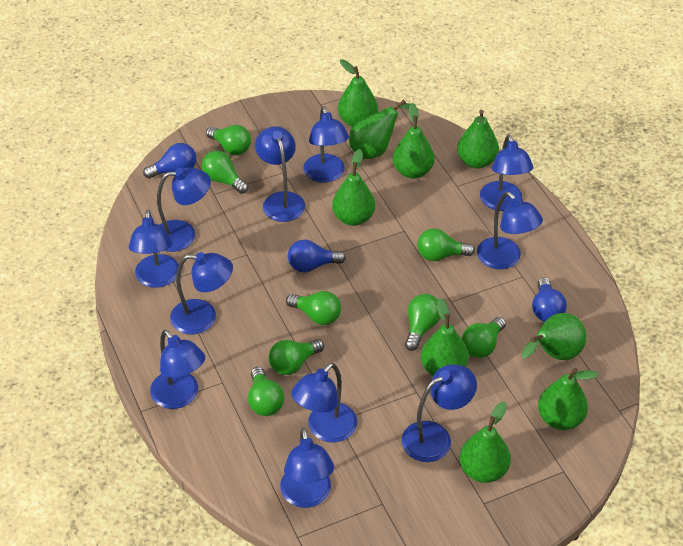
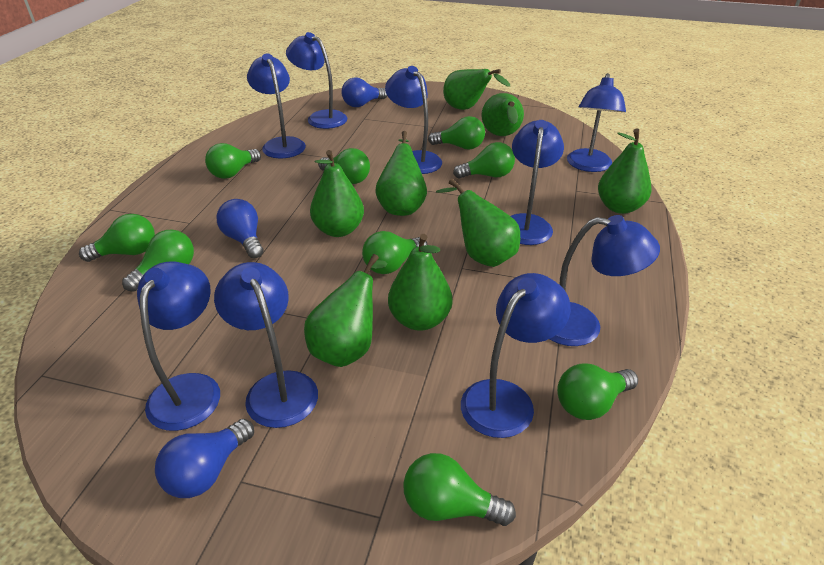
blue lamp: 11 -> 9
green light bulb: 8 -> 9
green pear: 9 -> 8

